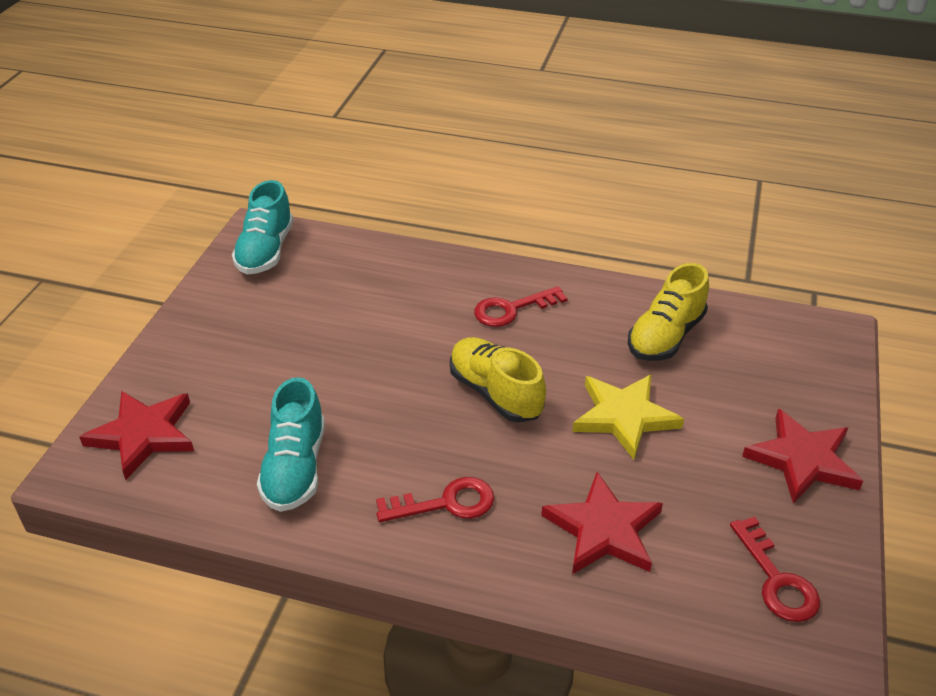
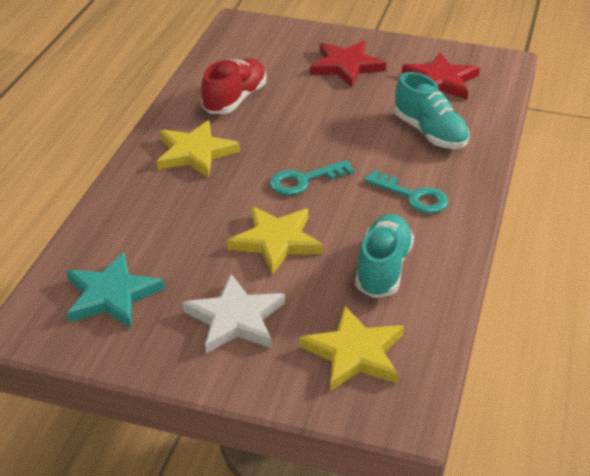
red key: 3 -> 0
red shoe: 0 -> 1
red star: 3 -> 2
turquoise key: 0 -> 2
turquoise star: 0 -> 1
white star: 0 -> 1
yellow shoe: 2 -> 0
yellow star: 1 -> 3

